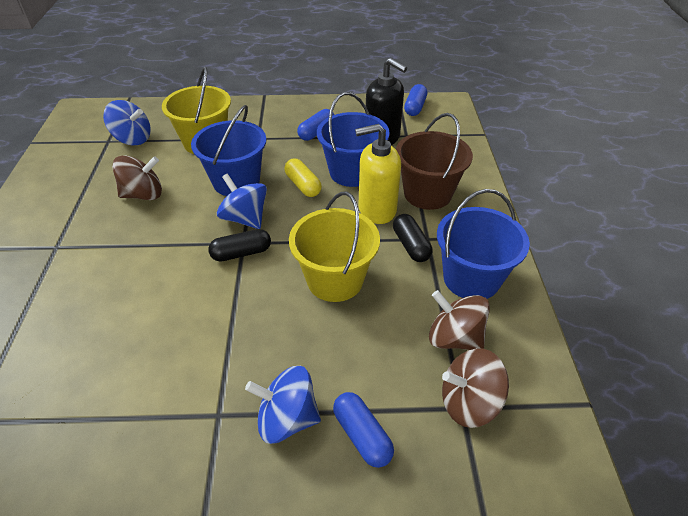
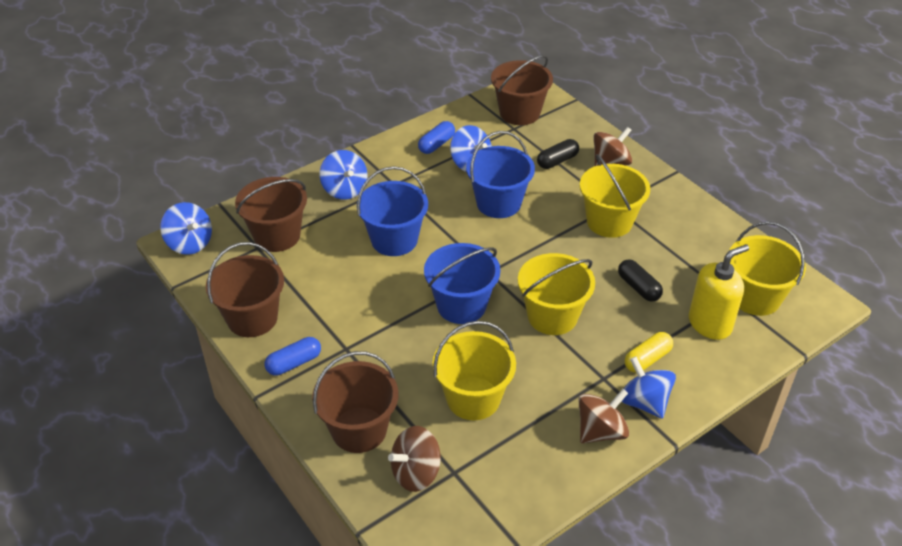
black soap dispenser: 1 -> 0
blue capsule: 3 -> 2
blue spinning top: 3 -> 4
brown bucket: 1 -> 4
yellow bucket: 2 -> 4

